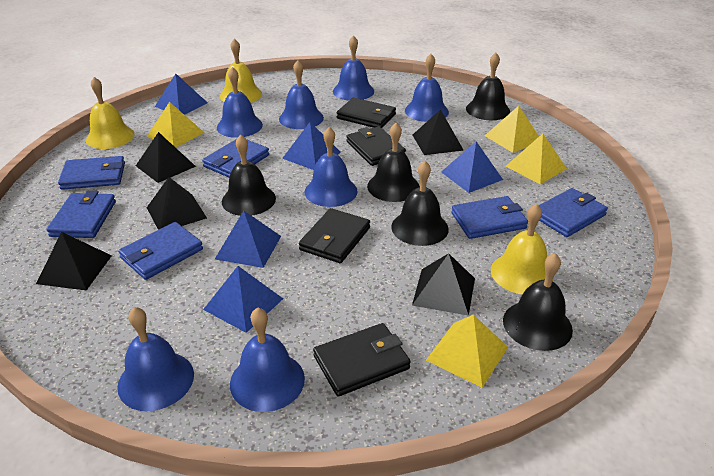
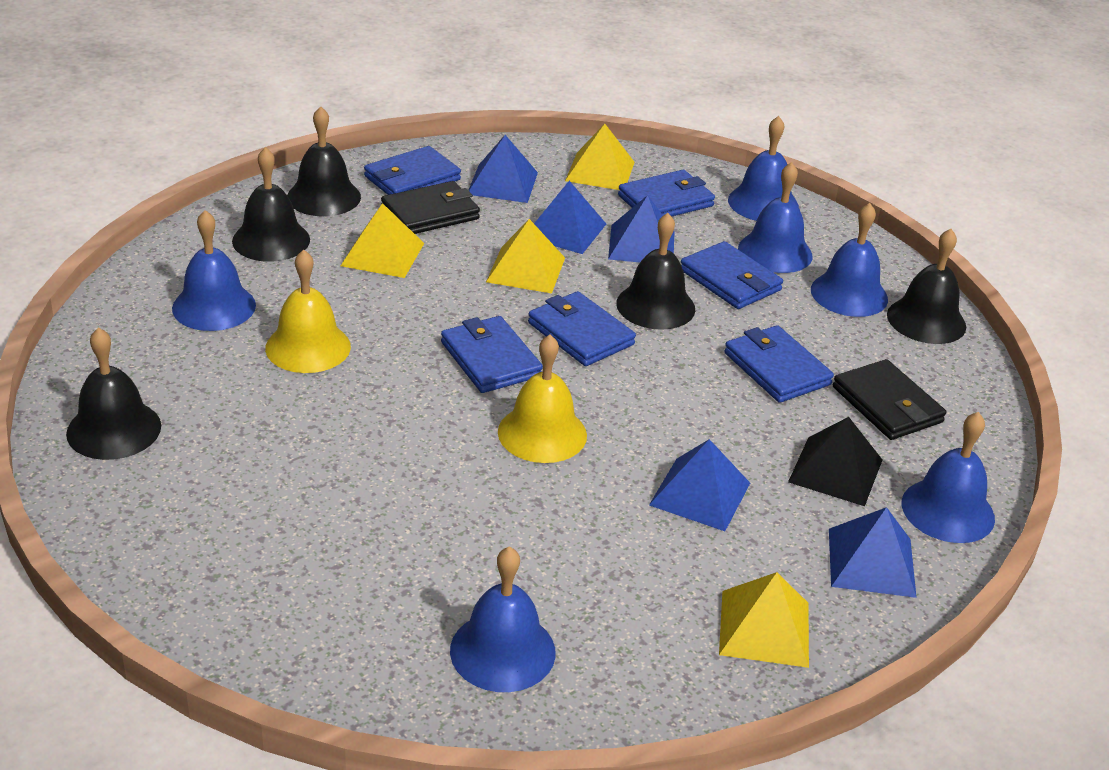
black pyramid: 5 -> 1
black wallet: 4 -> 2
blue bell: 7 -> 6
yellow bell: 3 -> 2

